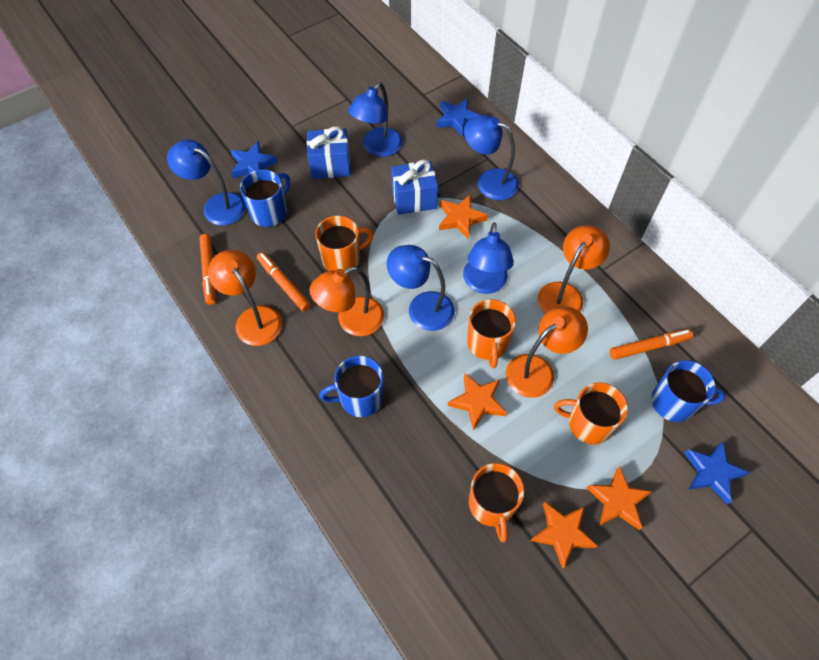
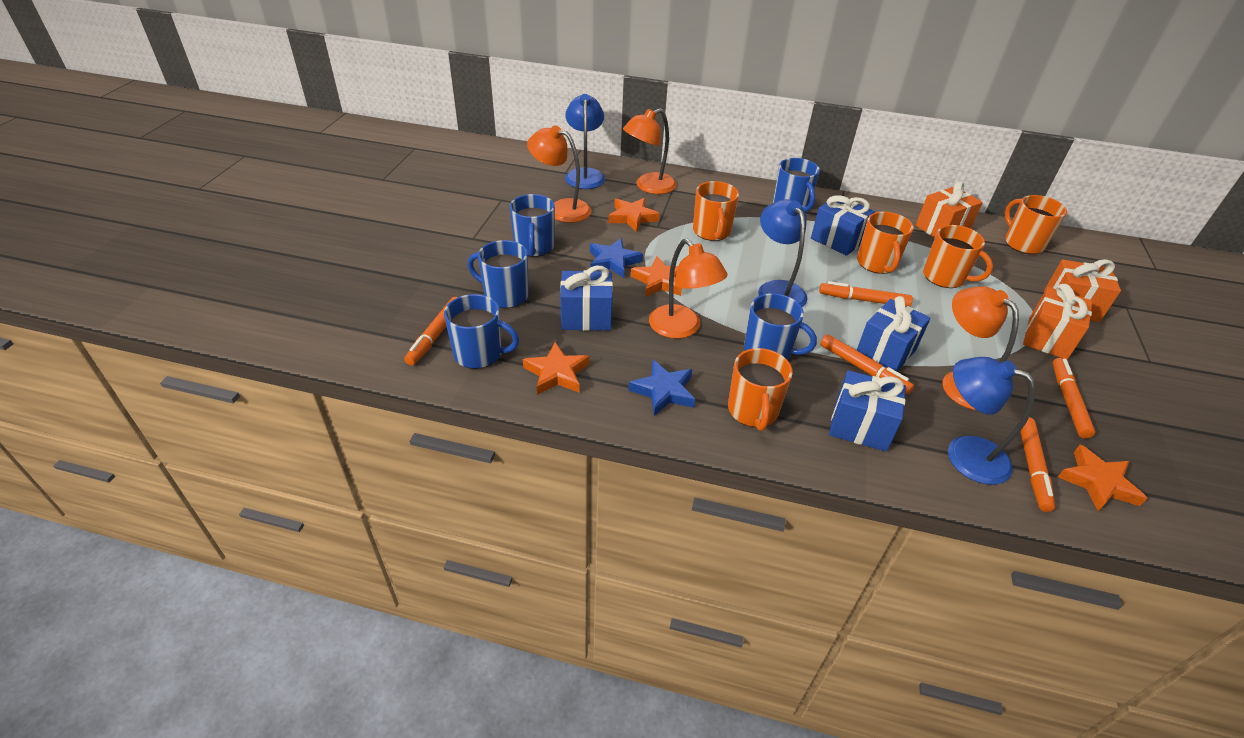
blue gift: 2 -> 4
blue lamp: 5 -> 3
blue mug: 3 -> 5
blue star: 3 -> 2
orange gift: 0 -> 3
orange marker: 3 -> 5
orange mug: 4 -> 5

